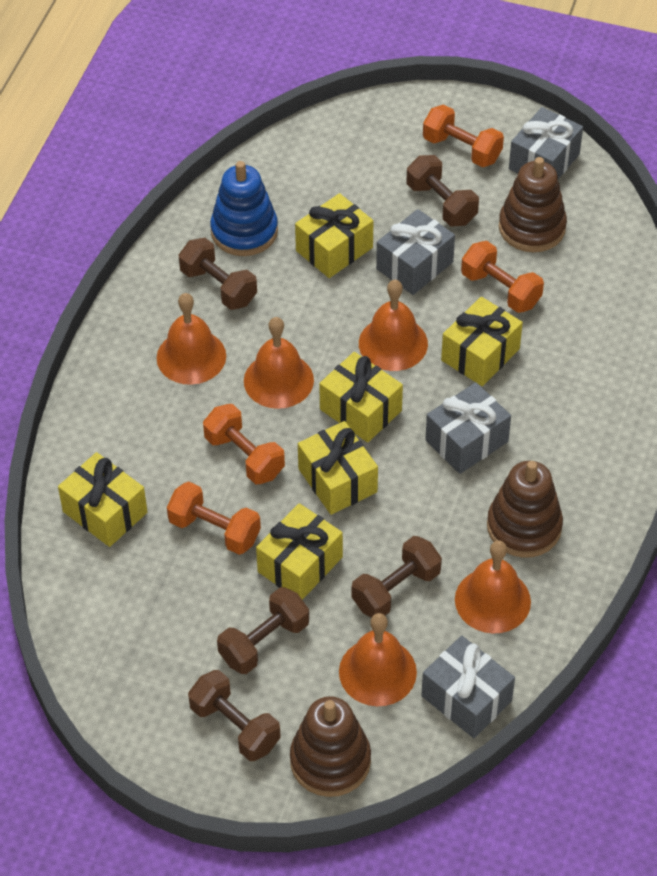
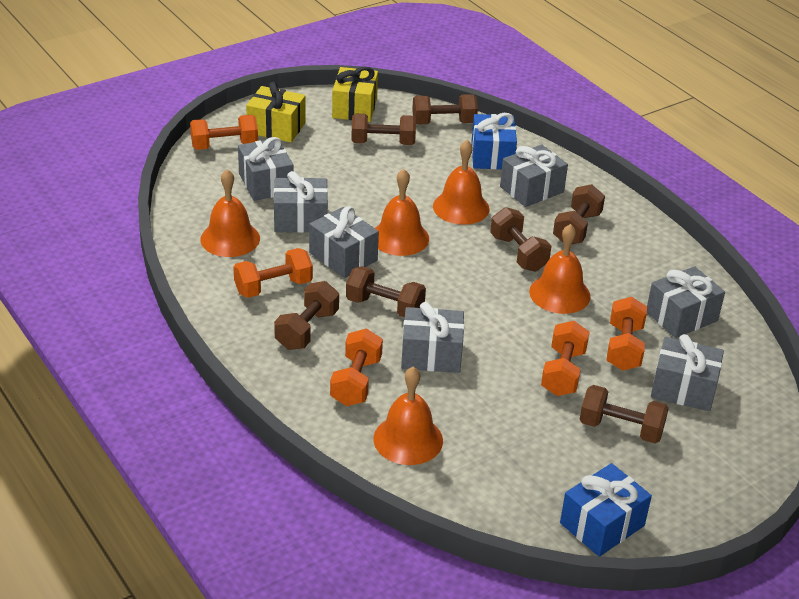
blue gift: 0 -> 2
blue stacking toy: 1 -> 0
brown dumbbell: 5 -> 7
brown stacking toy: 3 -> 0
grey gift: 4 -> 7
orange dumbbell: 4 -> 5
yellow gift: 6 -> 2

